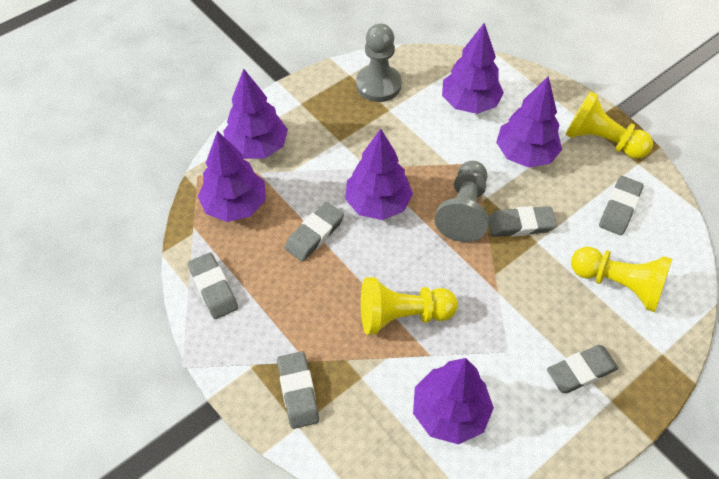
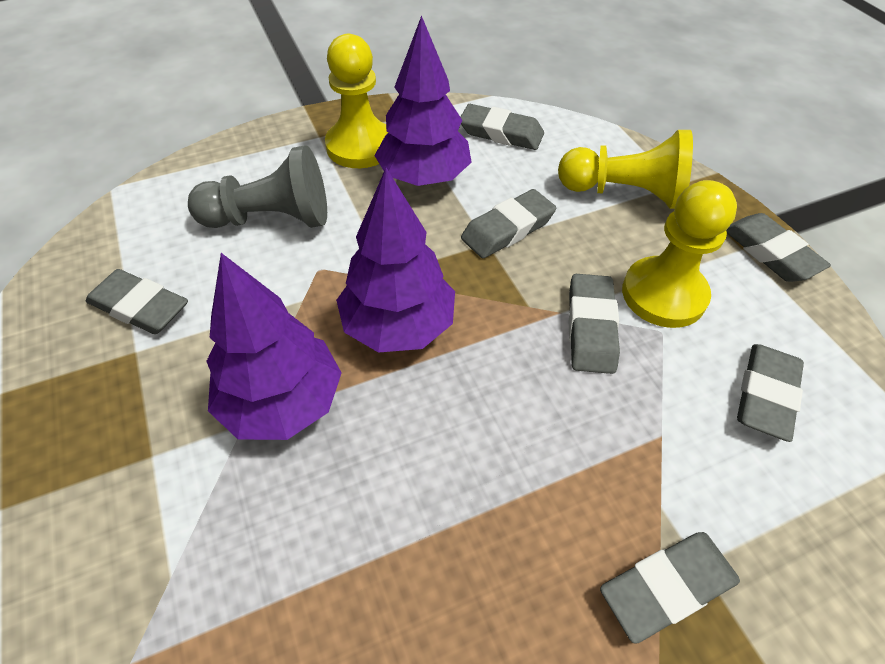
grey eraser: 6 -> 7
grey pawn: 2 -> 1
purple tree: 6 -> 3

